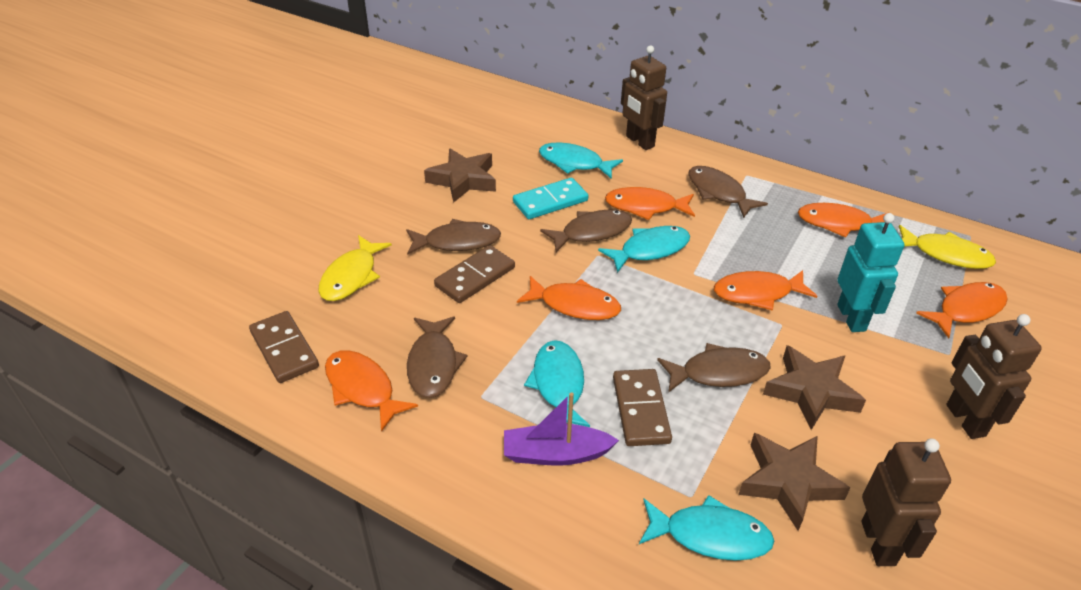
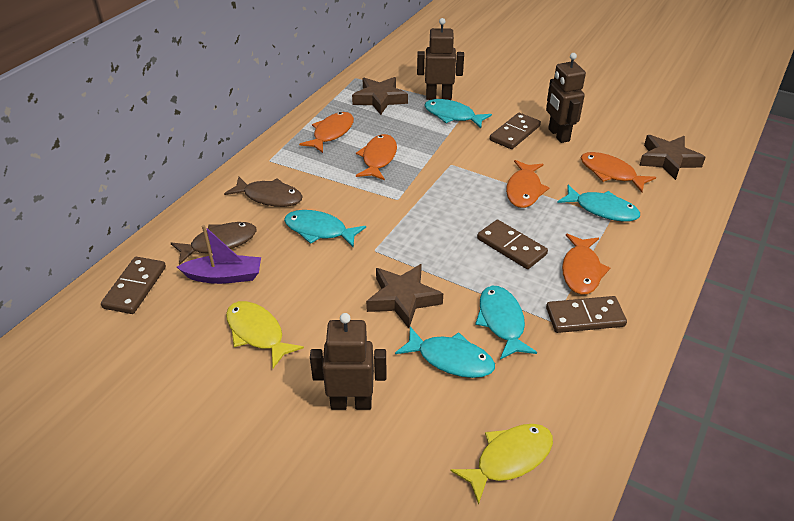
brown domino: 3 -> 4
brown fish: 5 -> 2
orange fish: 6 -> 5
turquoise domino: 1 -> 0
turquoise fish: 4 -> 5
turquoise robot: 1 -> 0

